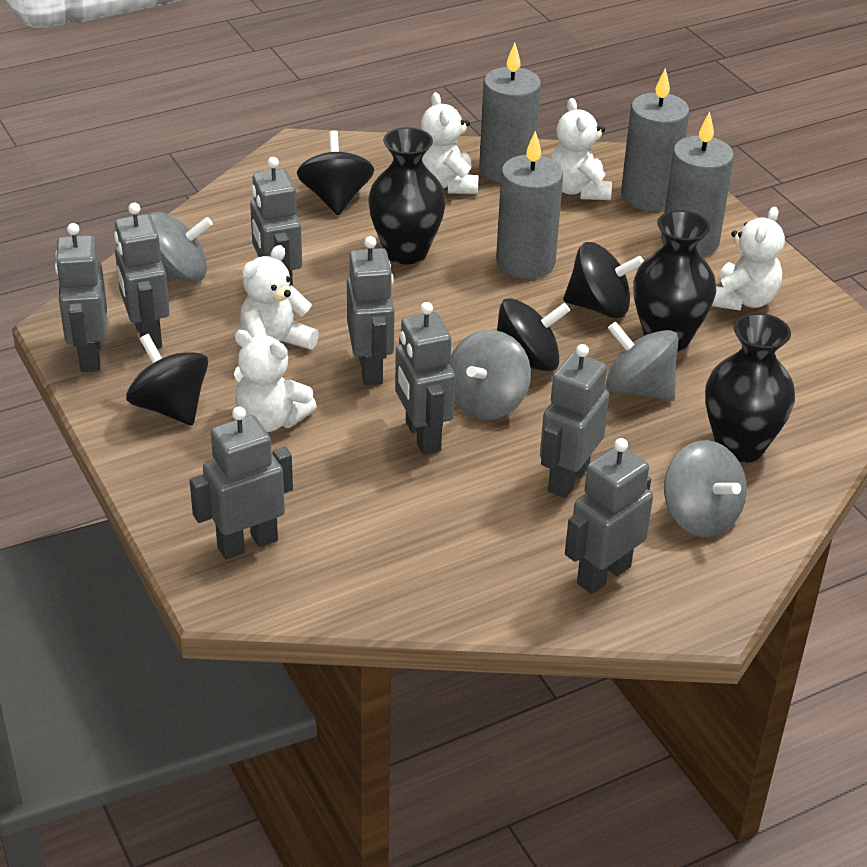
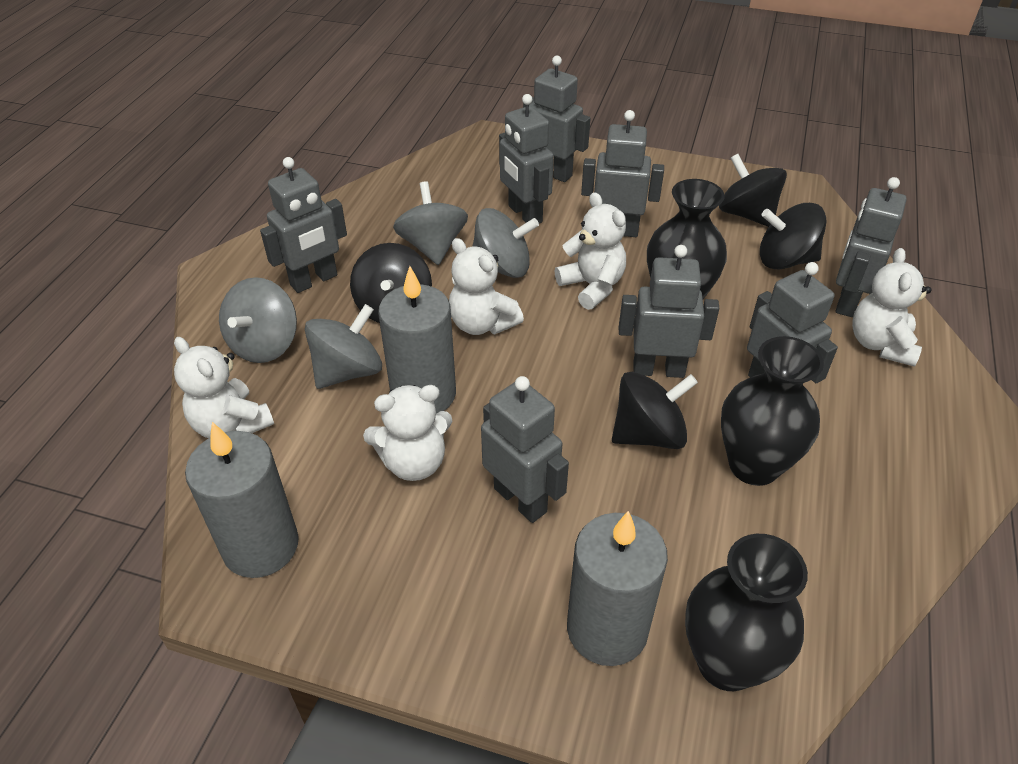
grey candle: 4 -> 3

